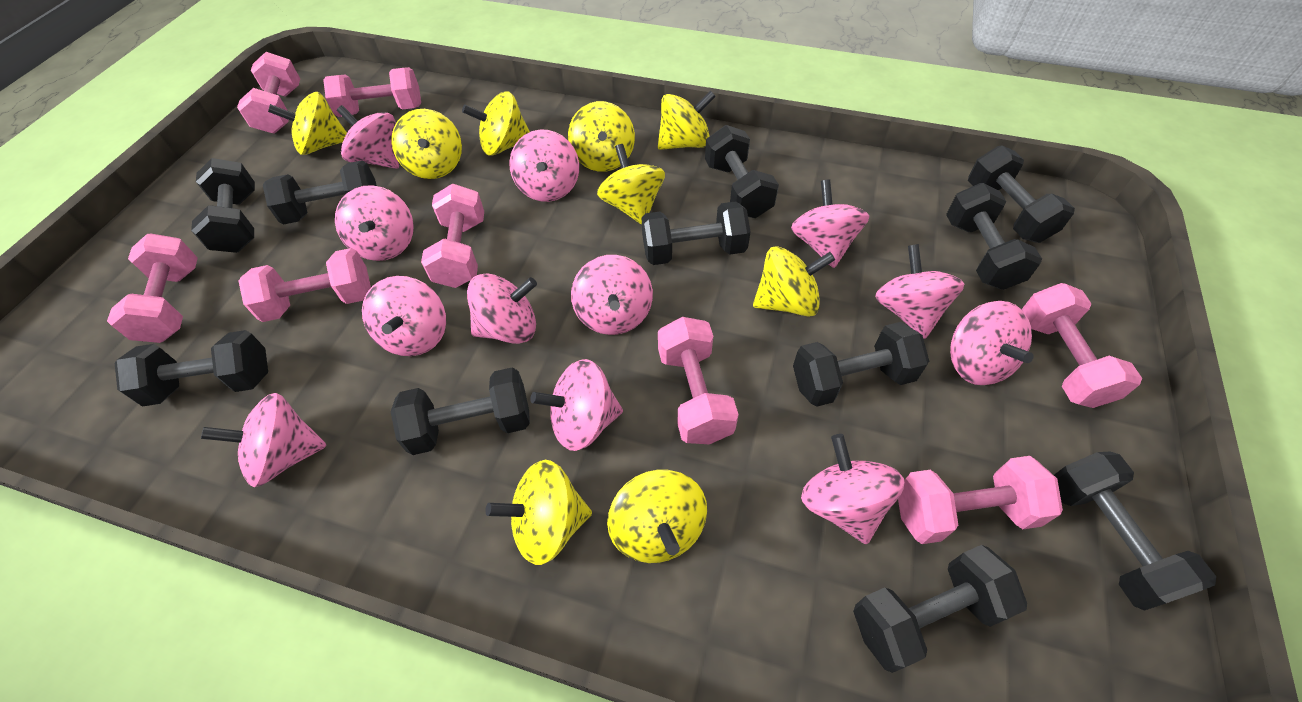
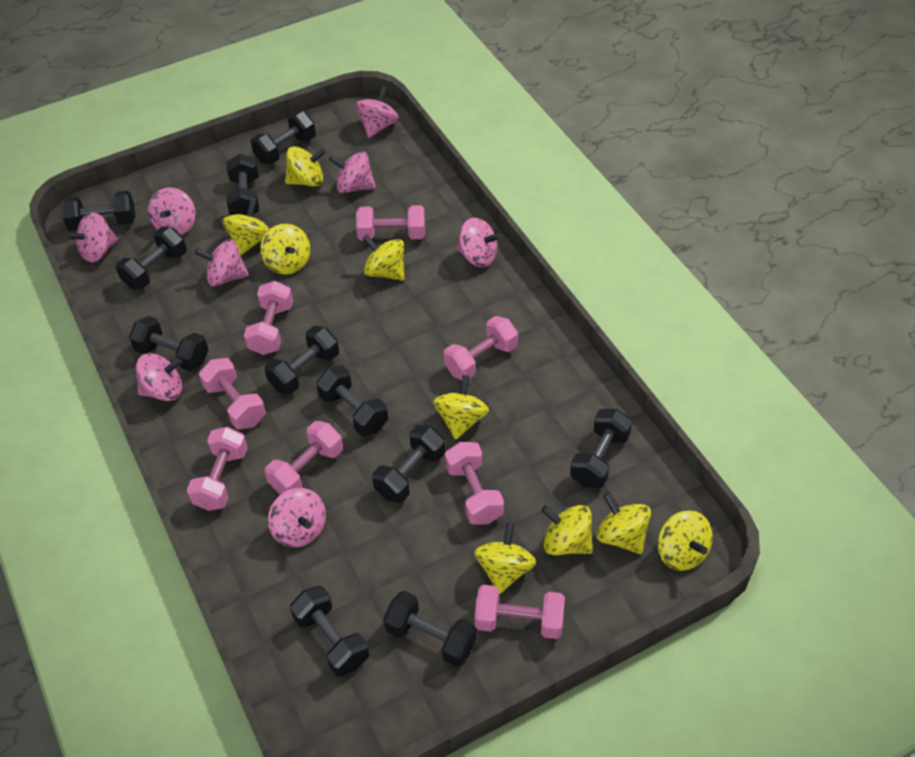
pink spinning top: 12 -> 8

